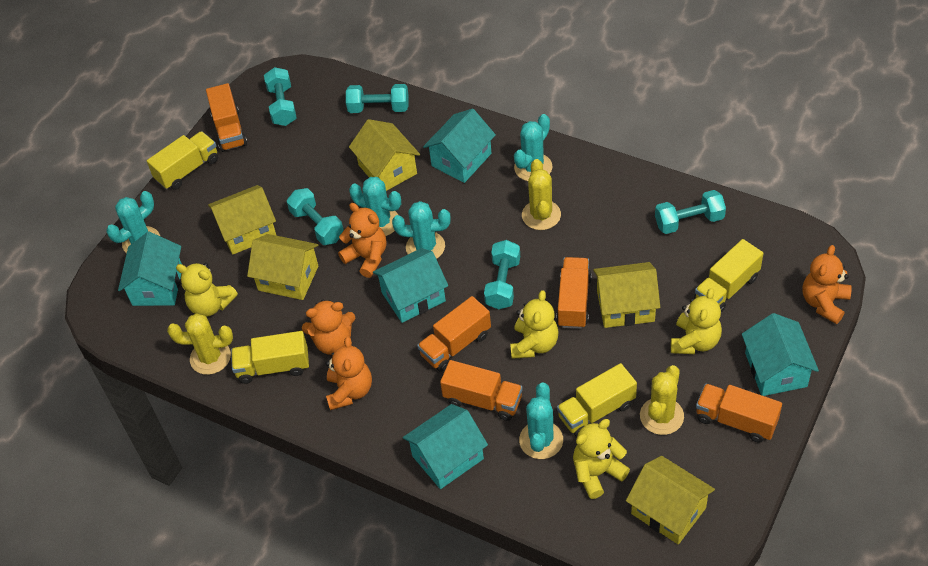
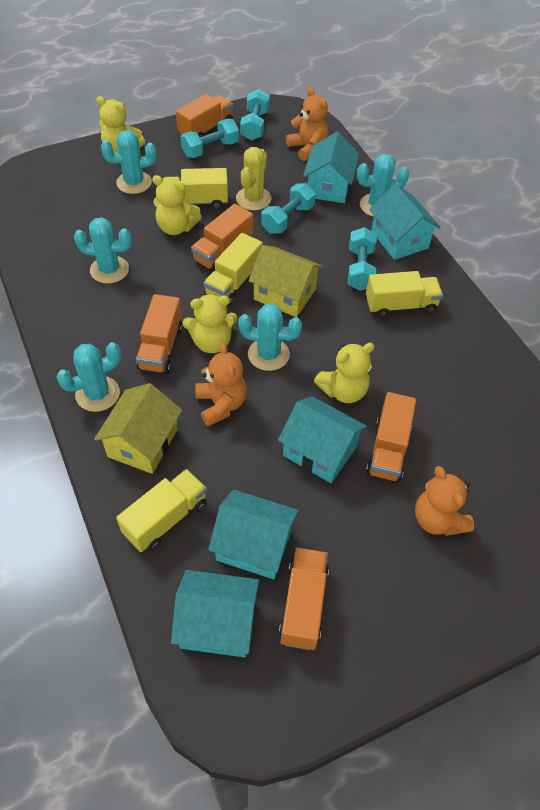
orange teddy bear: 4 -> 3
turquoise dumbbell: 5 -> 4
yellow cactus: 3 -> 1
yellow house: 5 -> 2

